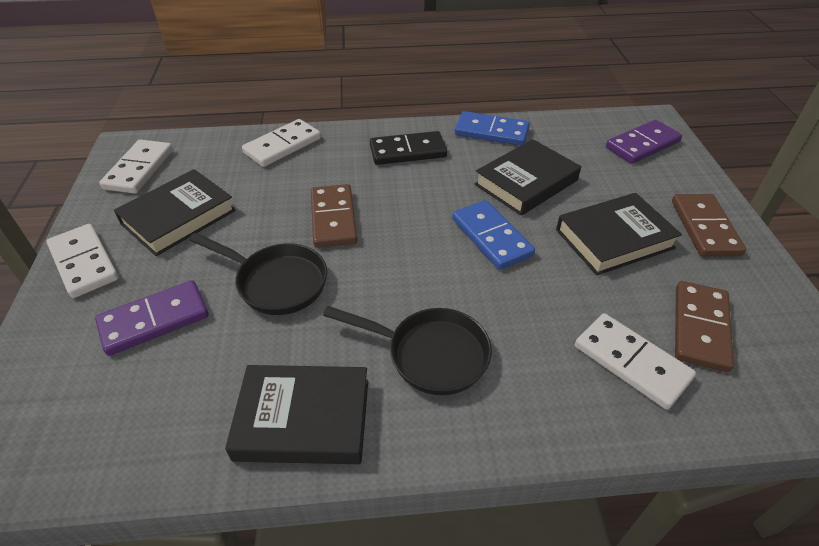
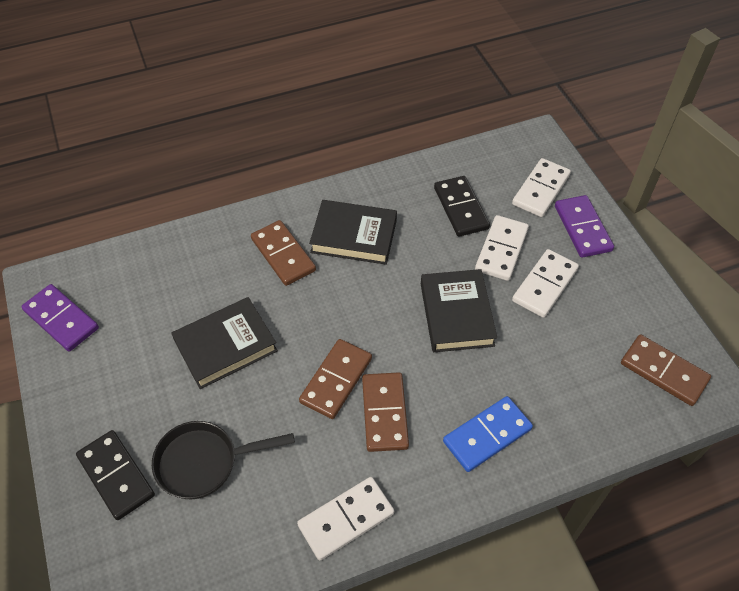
black book: 4 -> 3
black domino: 1 -> 2
black pan: 2 -> 1
blue domino: 2 -> 1
brown domino: 3 -> 4

